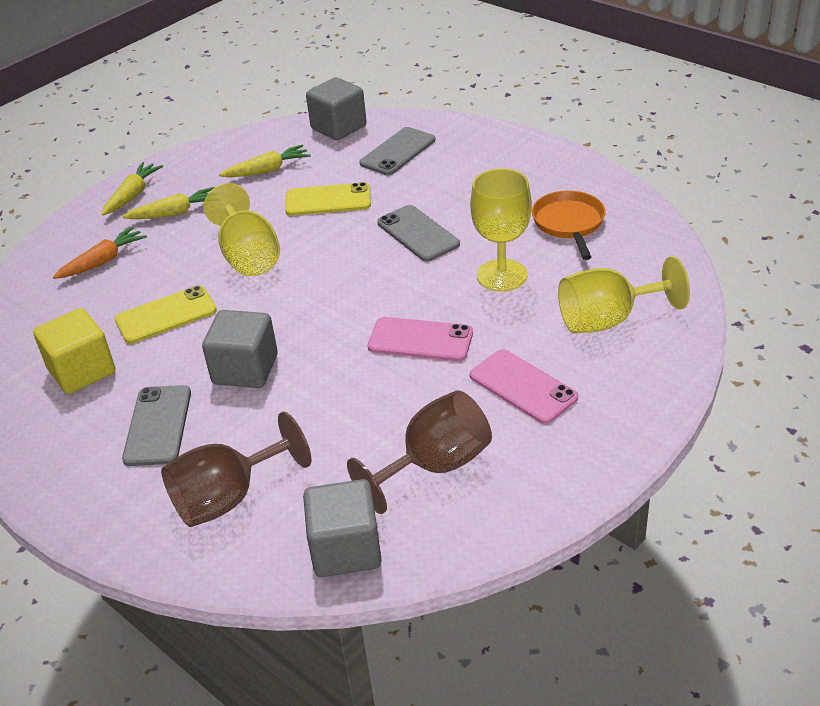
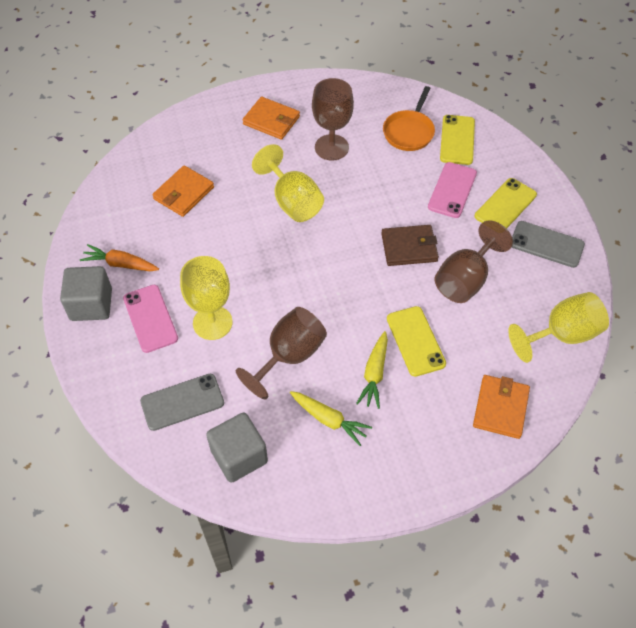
brown goblet: 2 -> 3
brown wallet: 0 -> 1
grey cube: 3 -> 2
grey phone: 3 -> 2
orange wallet: 0 -> 3
yellow carrot: 3 -> 2
yellow cube: 1 -> 0
yellow phone: 2 -> 3

